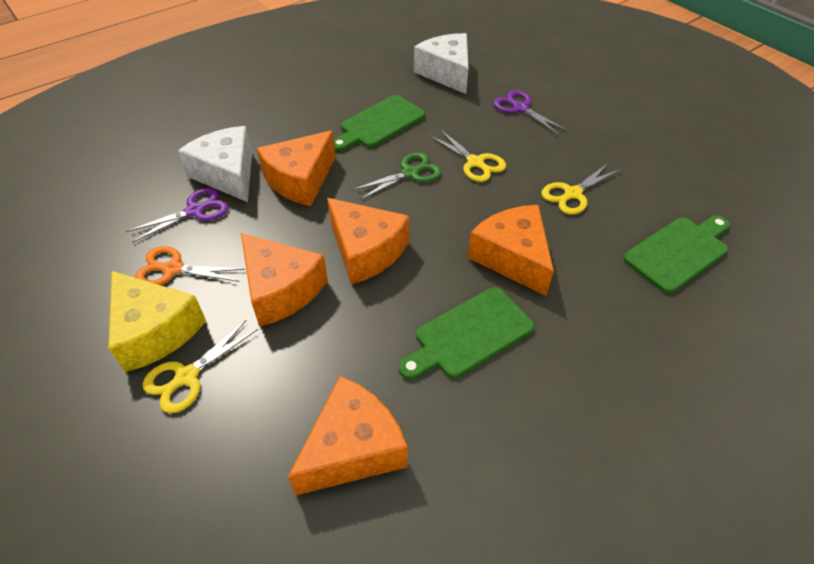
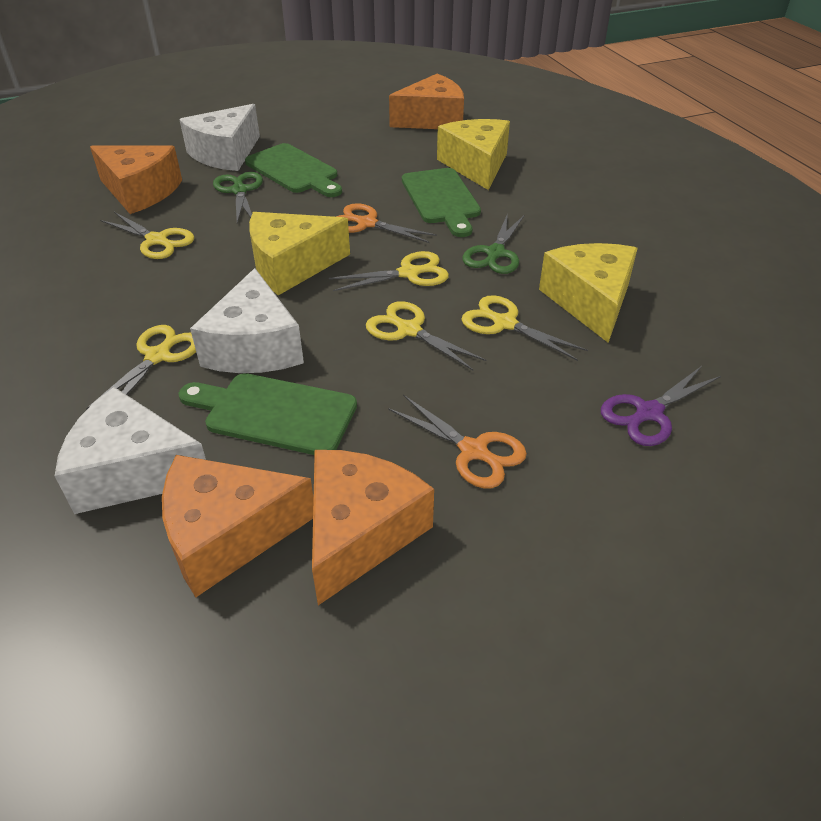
green scissors: 1 -> 2
orange cheese: 5 -> 4
orange scissors: 1 -> 2
purple scissors: 2 -> 1
white cheese: 2 -> 3
yellow cheese: 1 -> 3
yellow scissors: 3 -> 5

